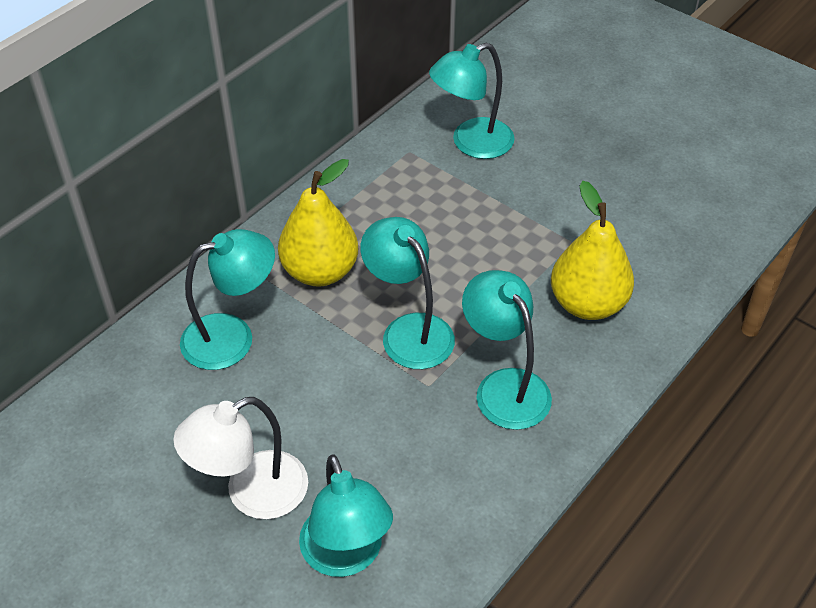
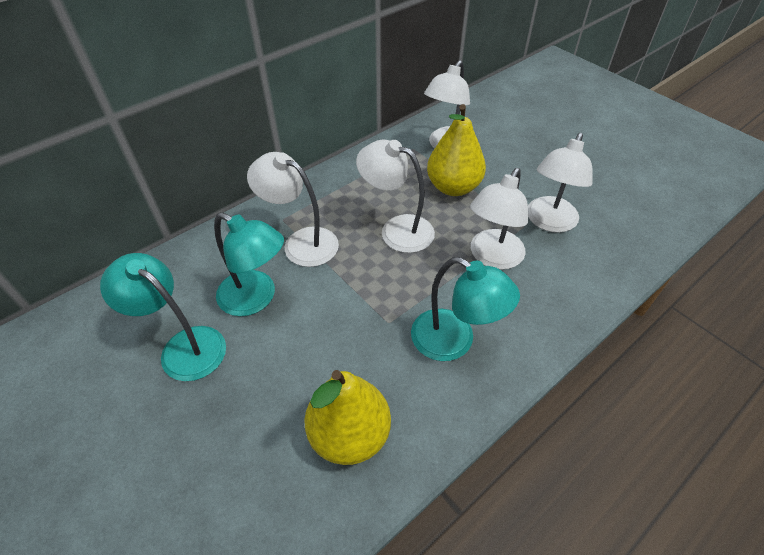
turquoise lamp: 5 -> 3
white lamp: 1 -> 5

